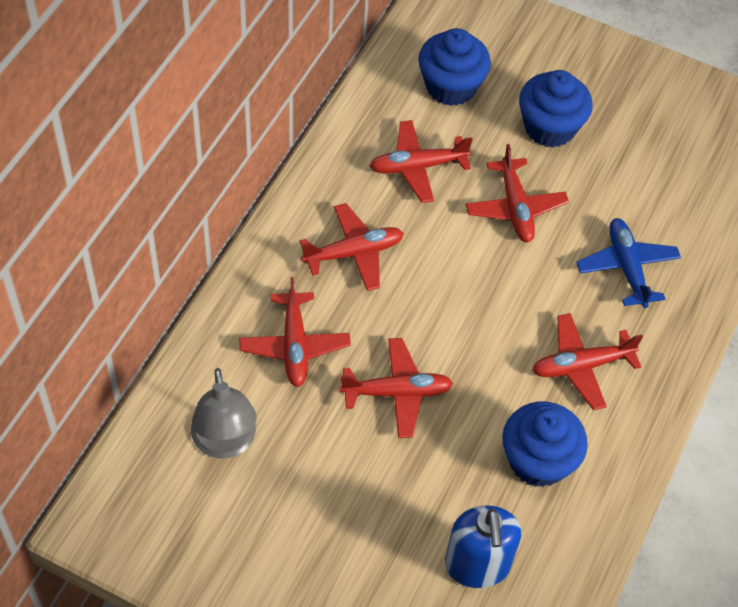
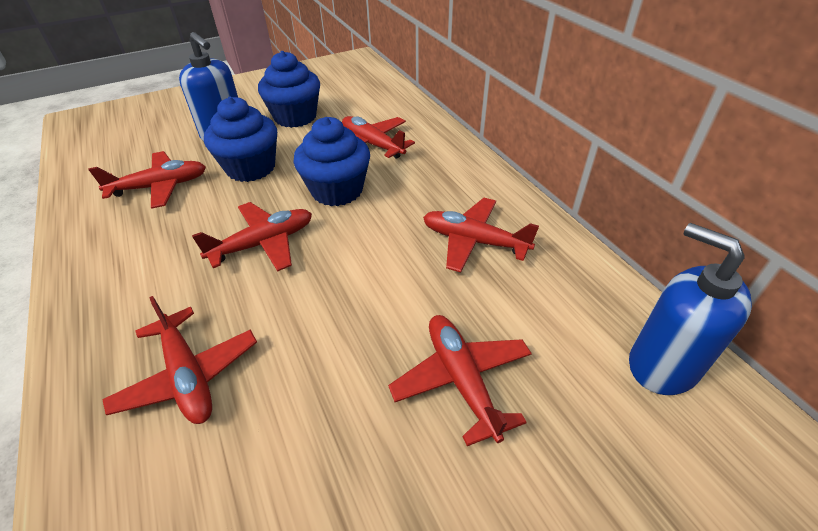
blue plane: 1 -> 0
blue soap dispenser: 1 -> 2
grey lamp: 1 -> 0

